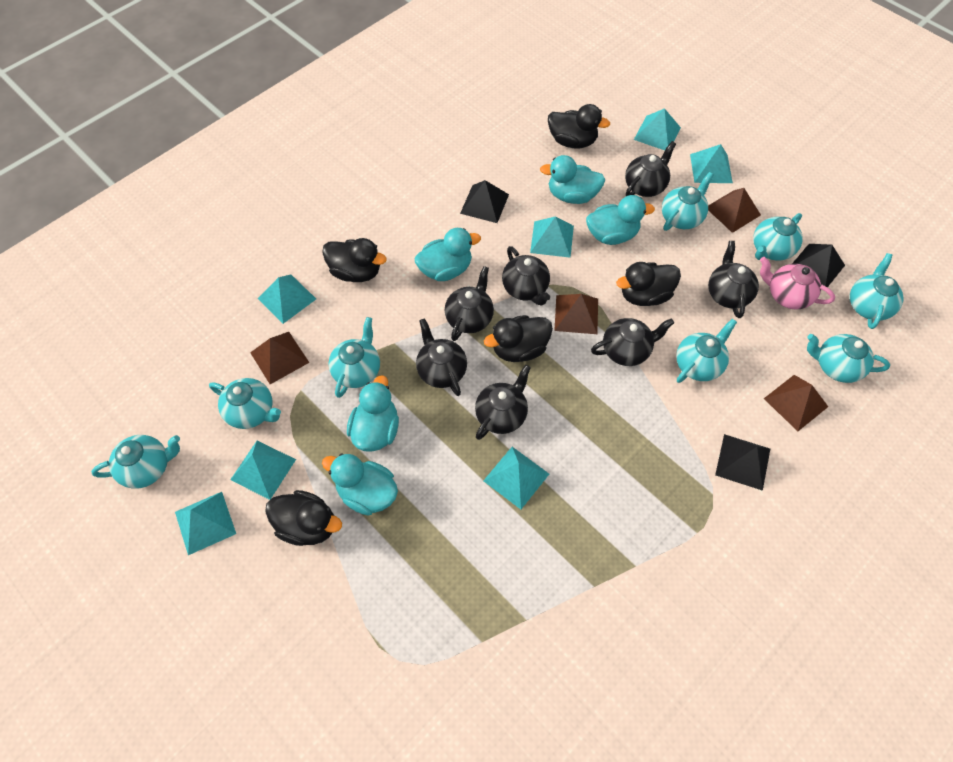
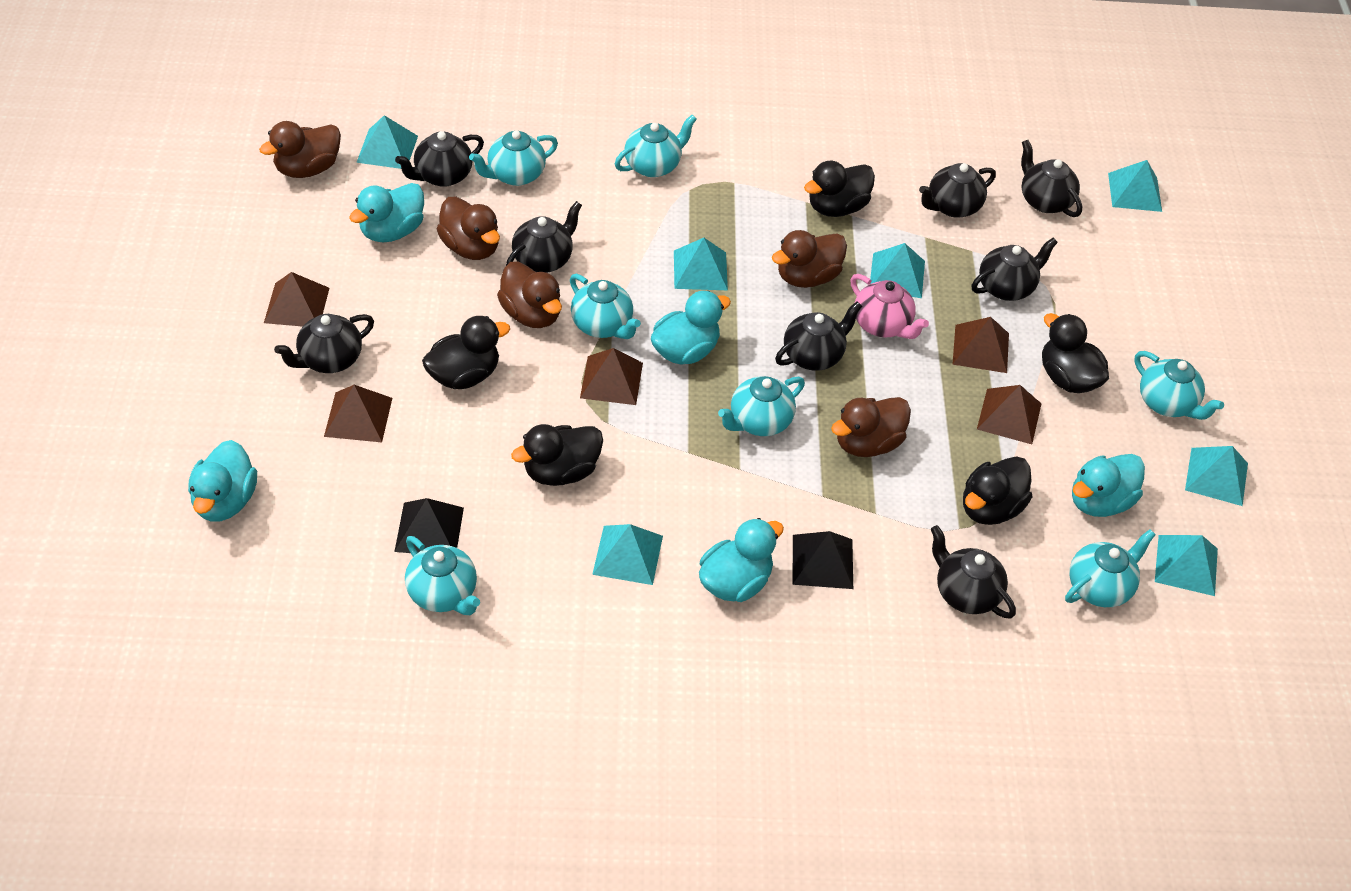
black pyramid: 3 -> 2
black teapot: 7 -> 8
brown duck: 0 -> 5
brown pyramid: 4 -> 5
turquoise teapot: 8 -> 7

